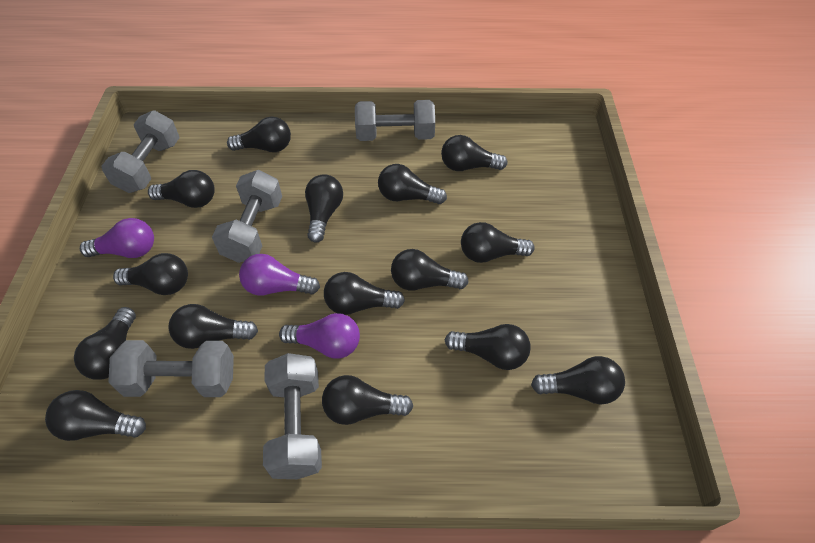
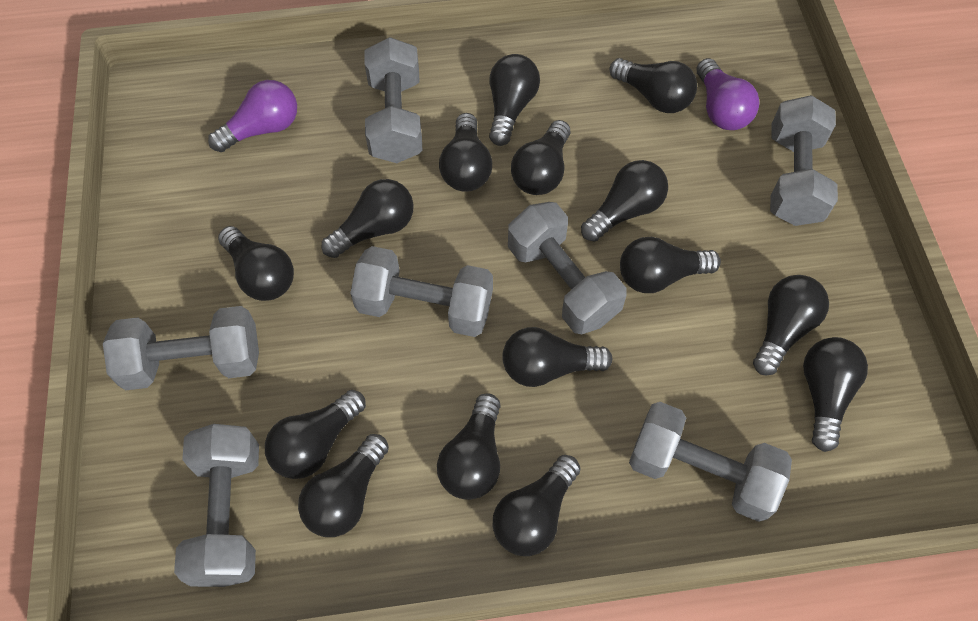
grey dumbbell: 5 -> 7
purple light bulb: 3 -> 2

